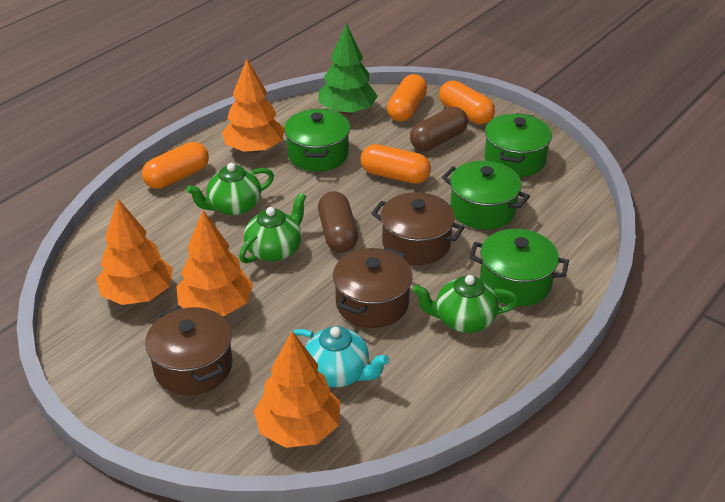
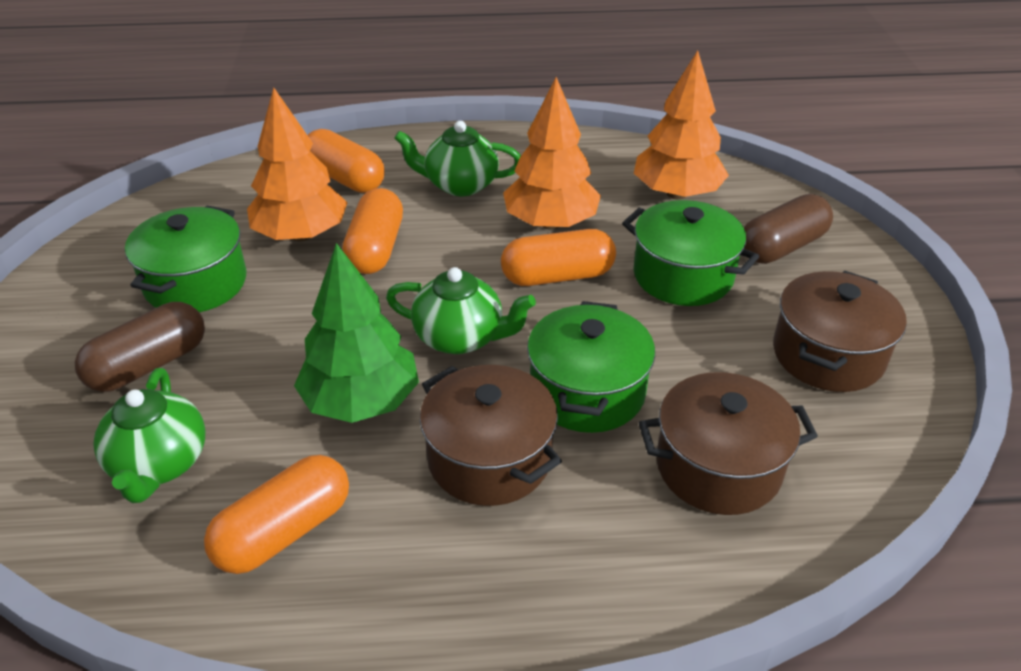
green pot: 4 -> 3
orange tree: 4 -> 3
turquoise teapot: 1 -> 0

